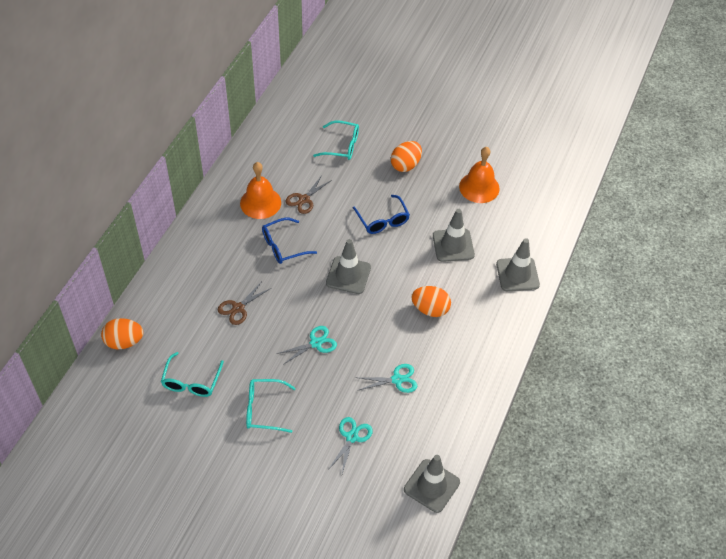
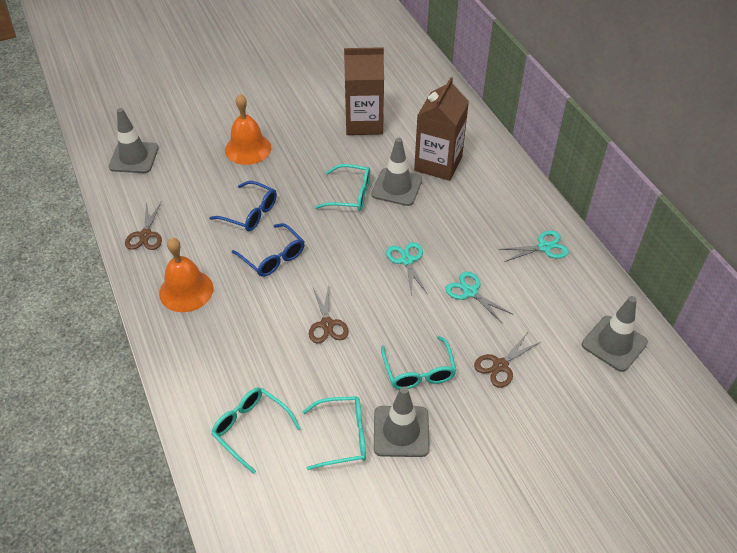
brown carton: 0 -> 2
brown scissors: 2 -> 3
orange egg: 3 -> 0
turquoise glasses: 3 -> 4

